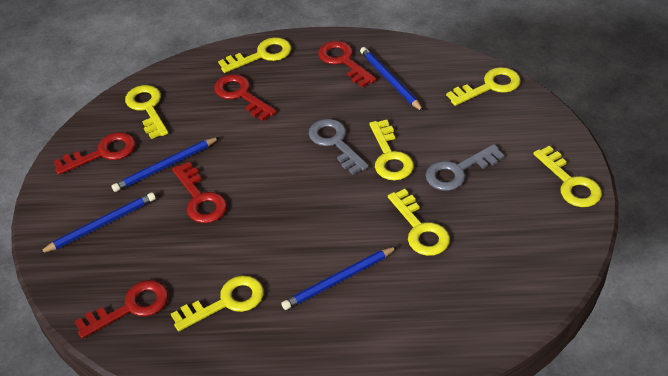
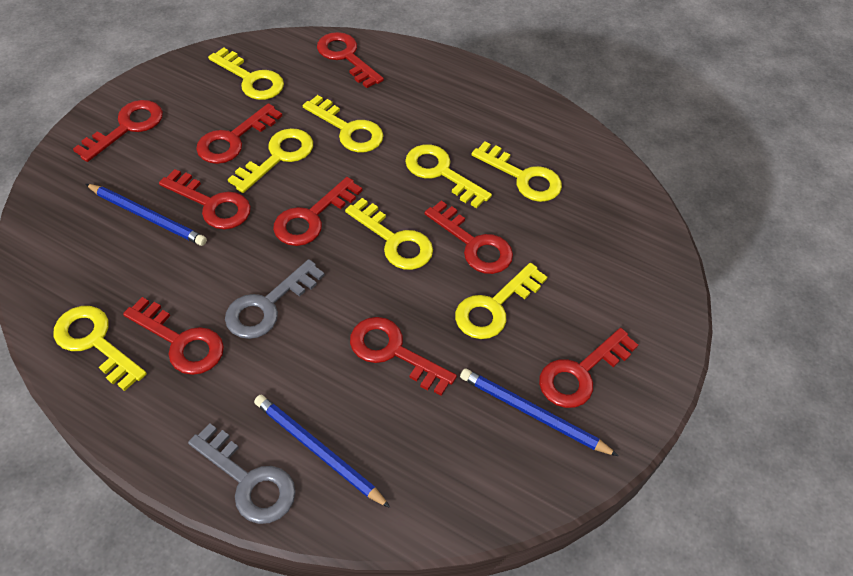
blue pencil: 4 -> 3
red key: 5 -> 9
yellow key: 7 -> 8

